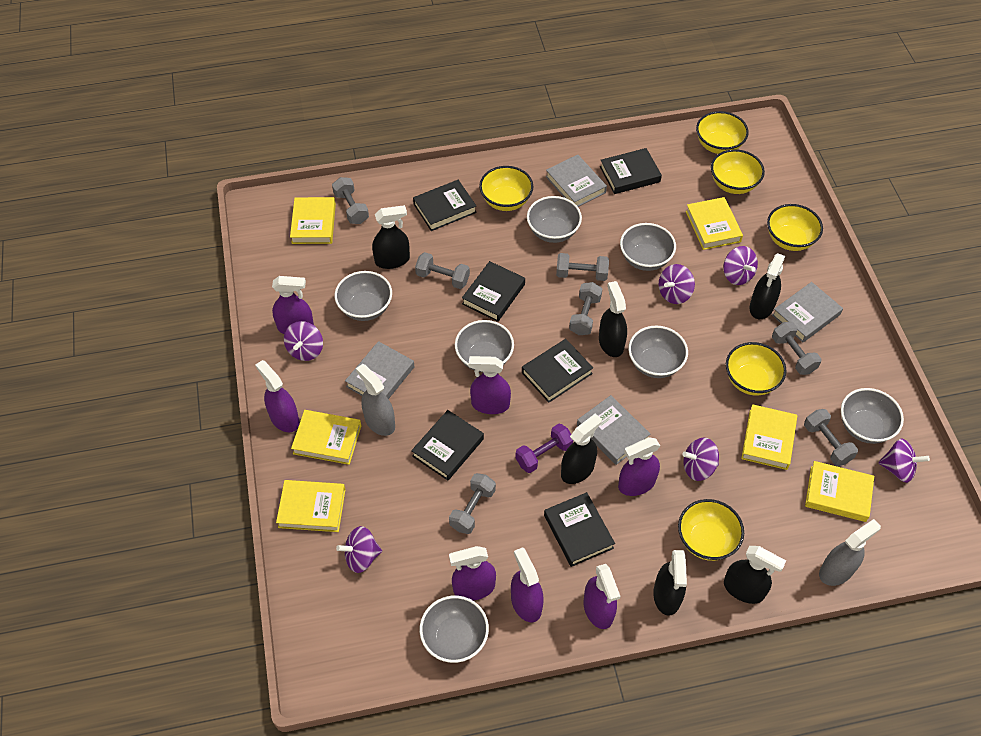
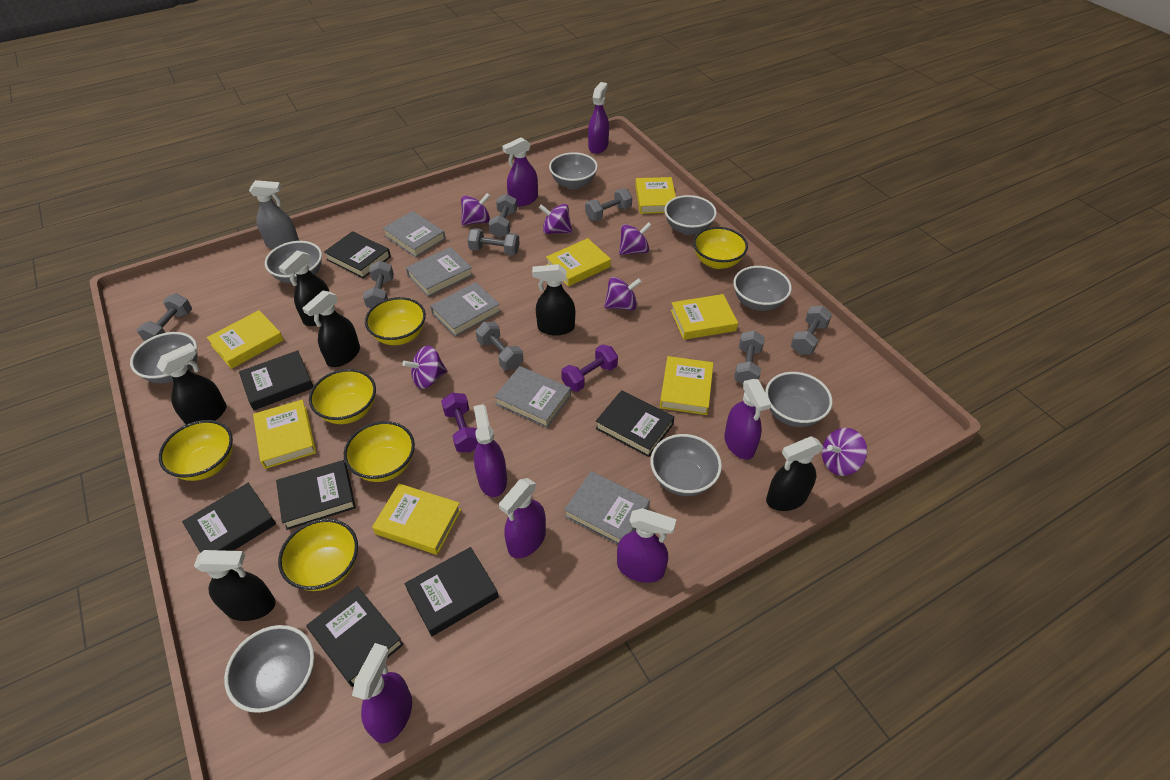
black book: 6 -> 7
grey book: 4 -> 5
grey bowl: 7 -> 8
grey dumbbell: 7 -> 8
grey spray bottle: 2 -> 1
purple dumbbell: 1 -> 2
yellow book: 6 -> 7

